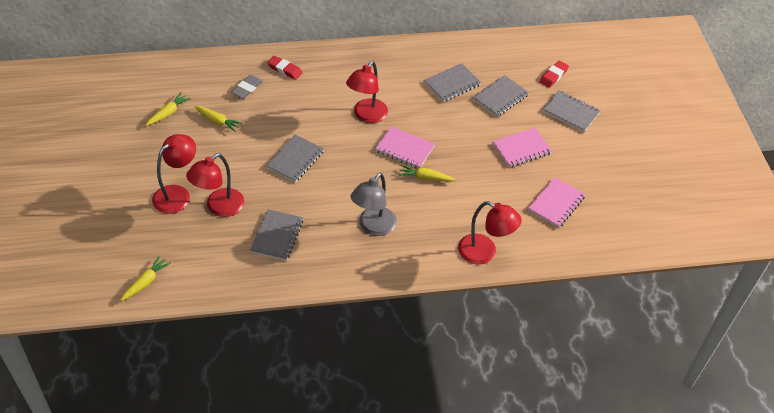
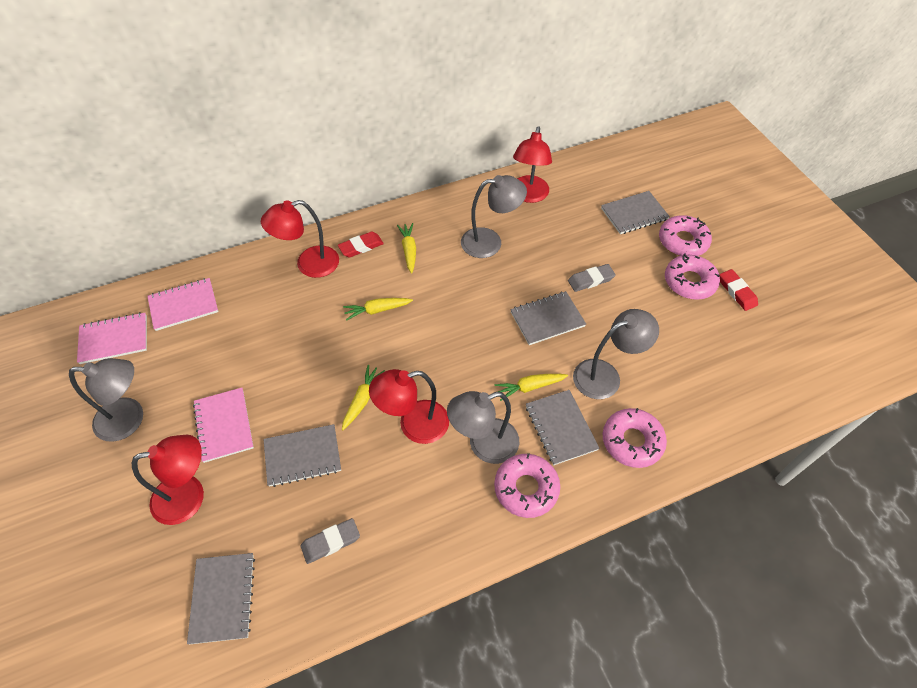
grey eraser: 1 -> 2
grey lamp: 1 -> 4
pink donut: 0 -> 4

